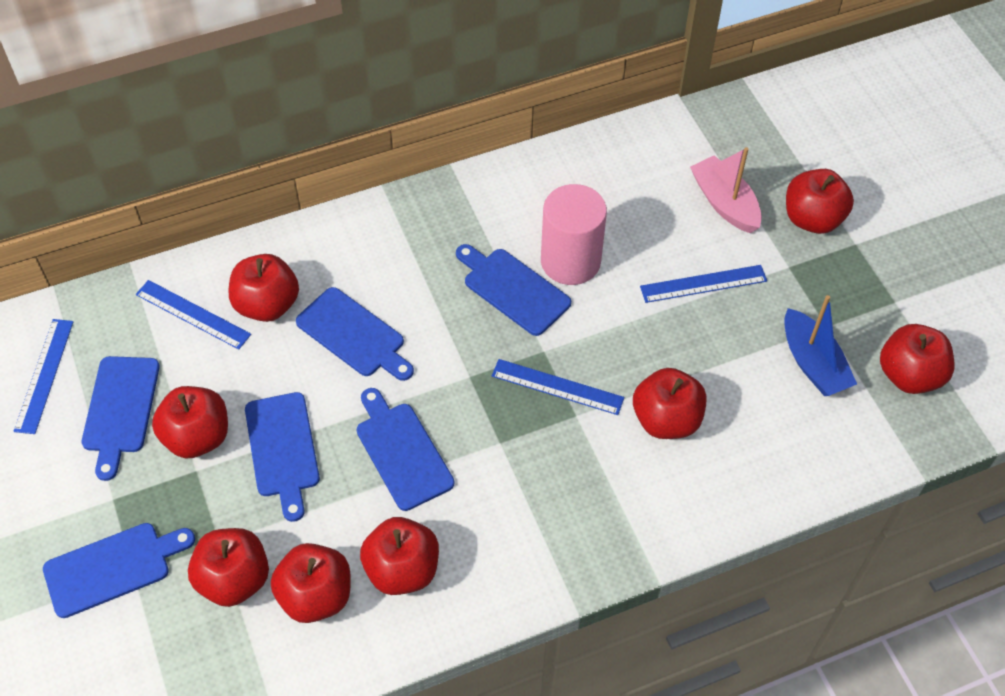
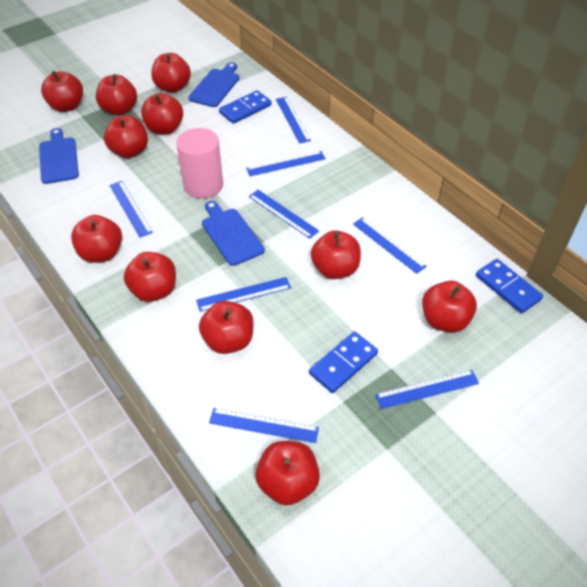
blue boat: 1 -> 0
blue cutting board: 6 -> 3
blue domino: 0 -> 3
blue ruler: 4 -> 8
pink boat: 1 -> 0
red apple: 8 -> 11

